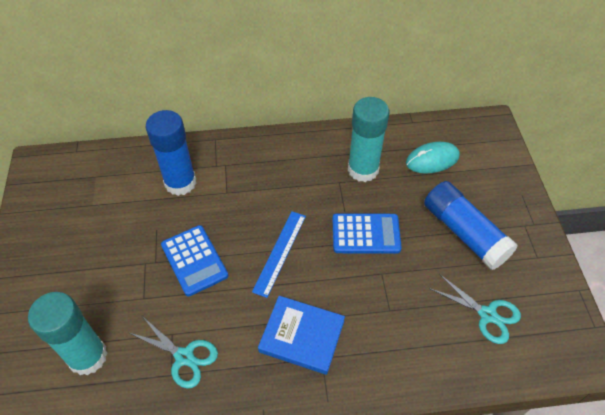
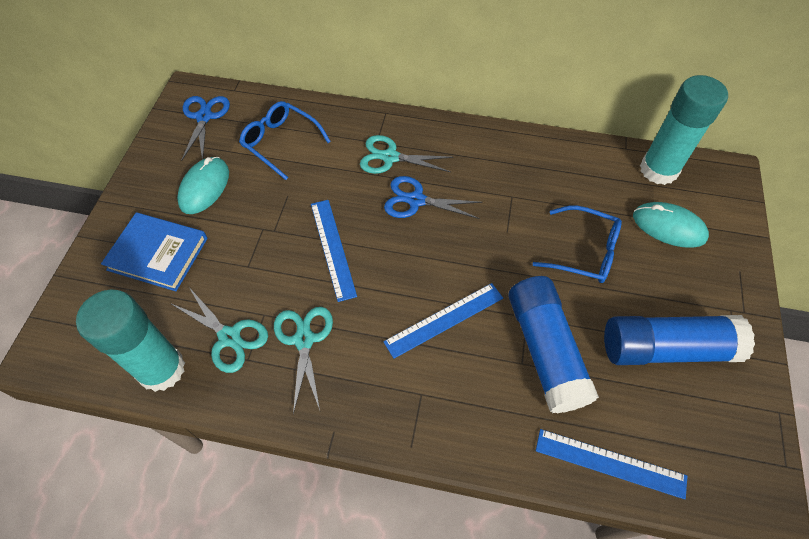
blue calculator: 2 -> 0
blue glasses: 0 -> 2
blue ruler: 1 -> 3
blue scissors: 0 -> 2
turquoise mouse: 1 -> 2
turquoise scissors: 2 -> 3

